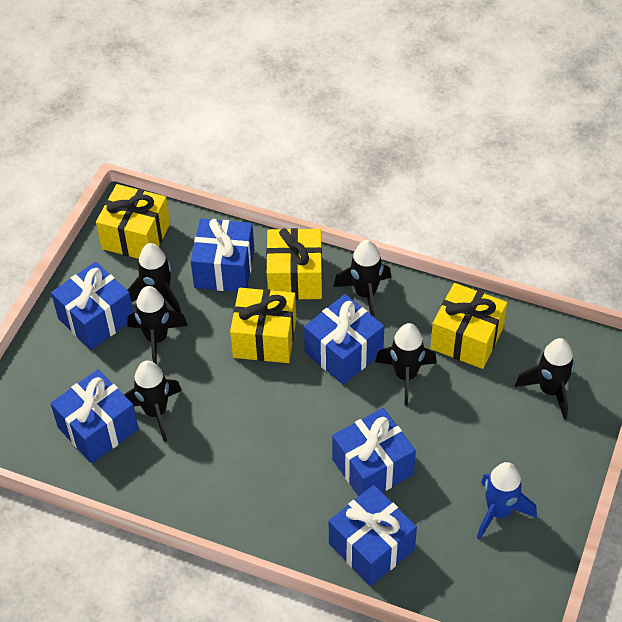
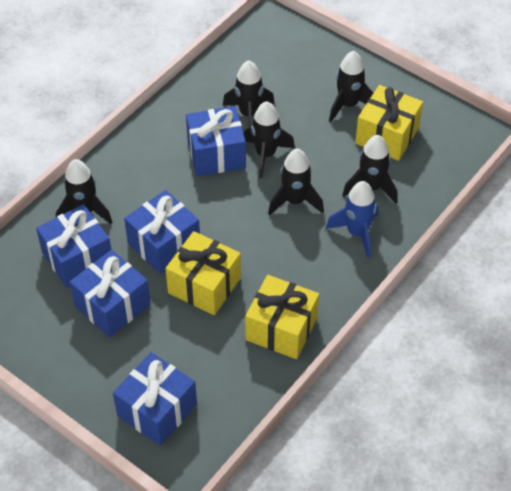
blue gift: 6 -> 5
yellow gift: 4 -> 3

